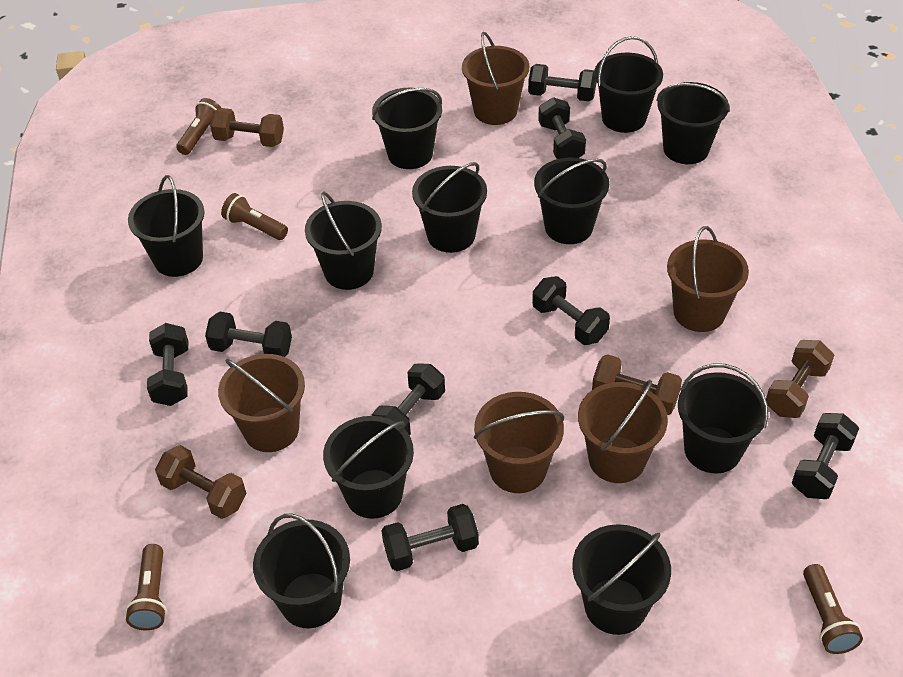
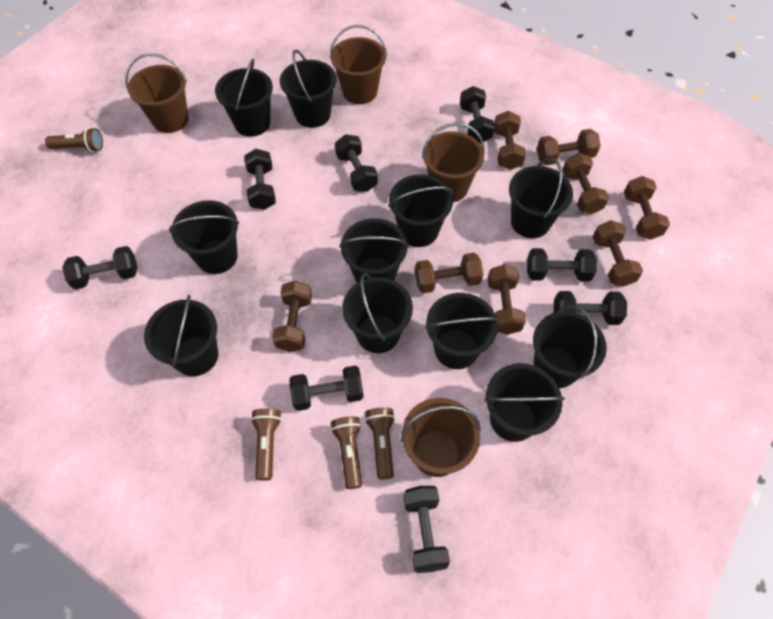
brown bucket: 5 -> 4
brown dumbbell: 4 -> 8

